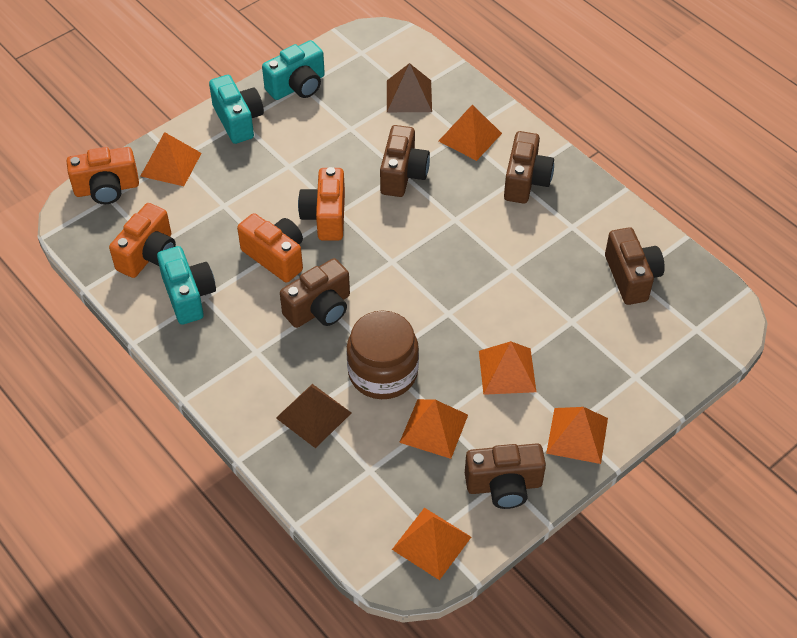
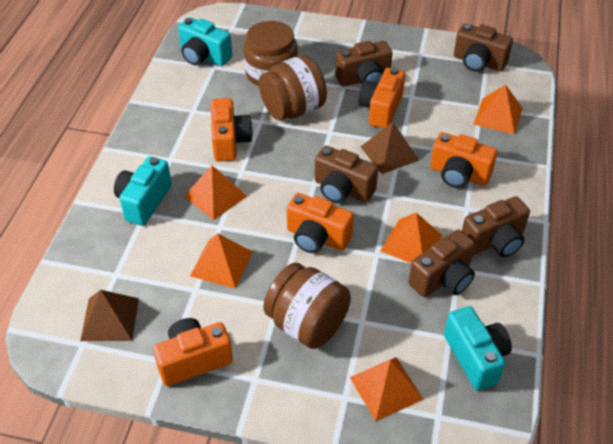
brown jar: 1 -> 3
orange camera: 4 -> 5
orange pyramid: 6 -> 5

